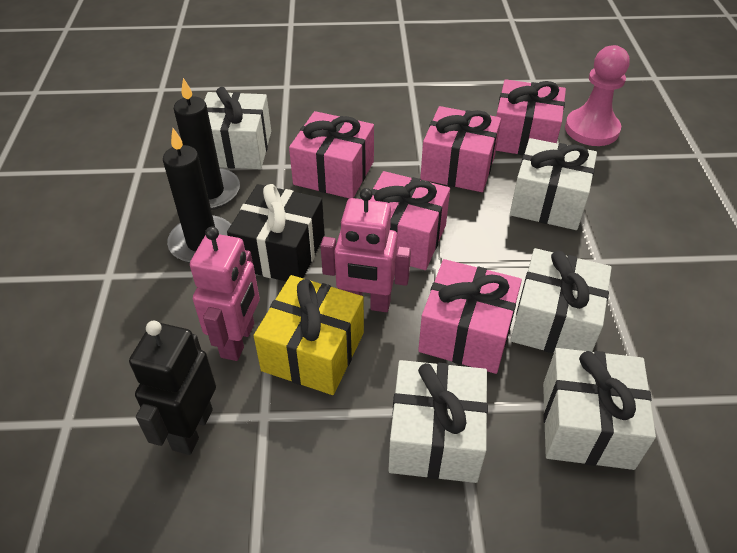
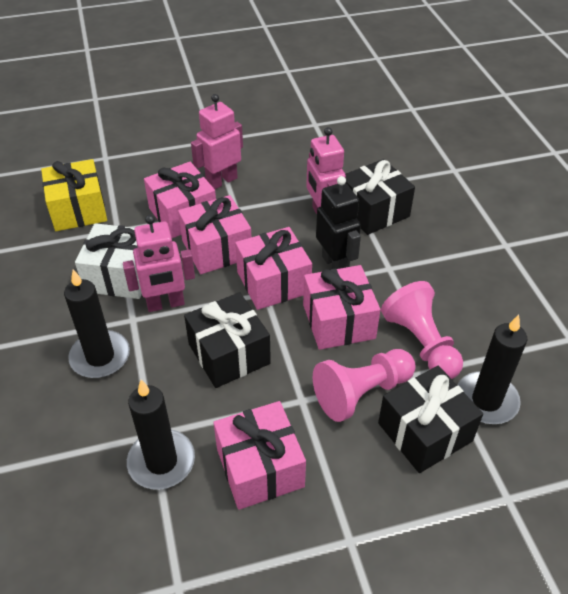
black candle: 2 -> 3
black gift: 1 -> 3
pink pawn: 1 -> 2
pink robot: 2 -> 3
white gift: 5 -> 1

